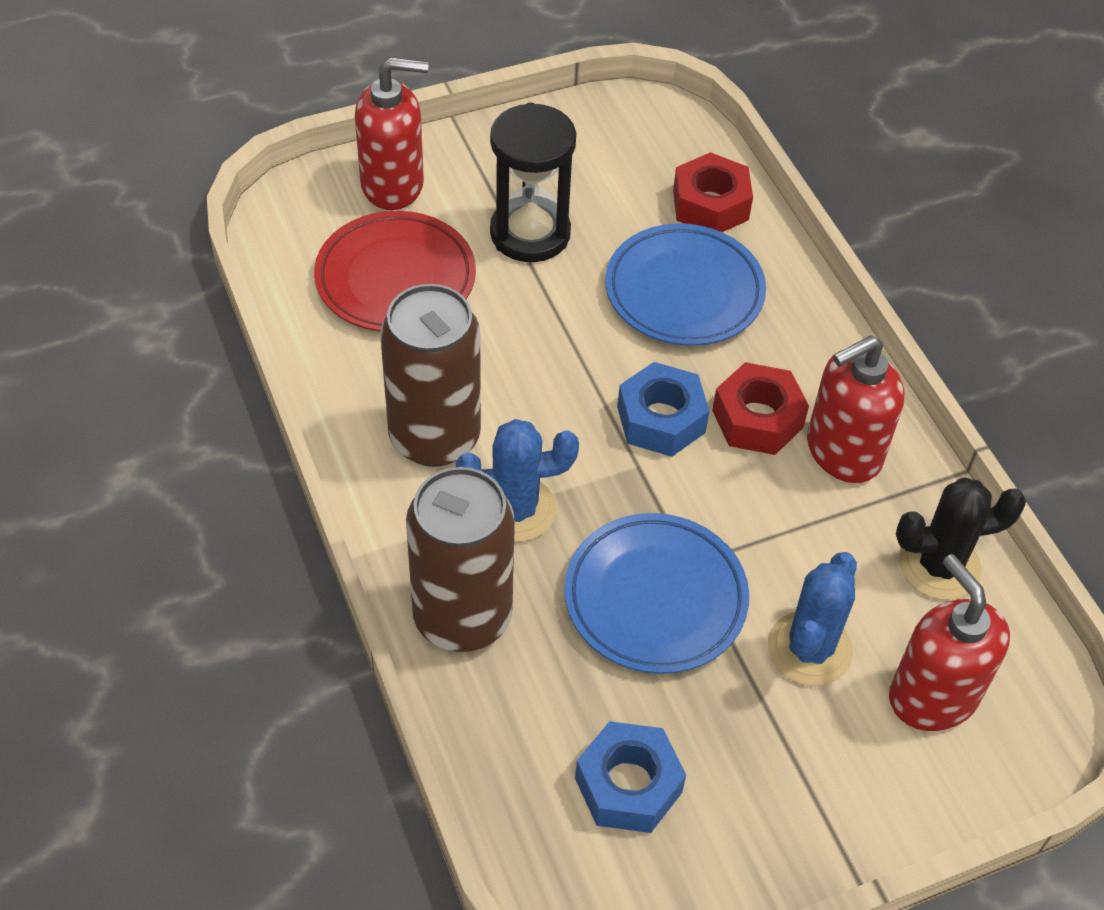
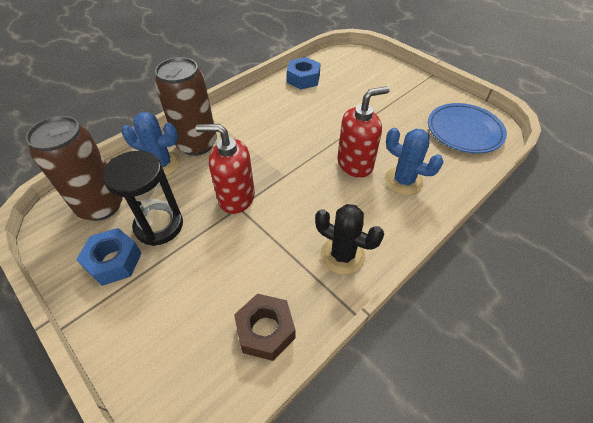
blue plate: 2 -> 1
brown nut: 0 -> 1
red nut: 2 -> 0
red plate: 1 -> 0
red soap dispenser: 3 -> 2

